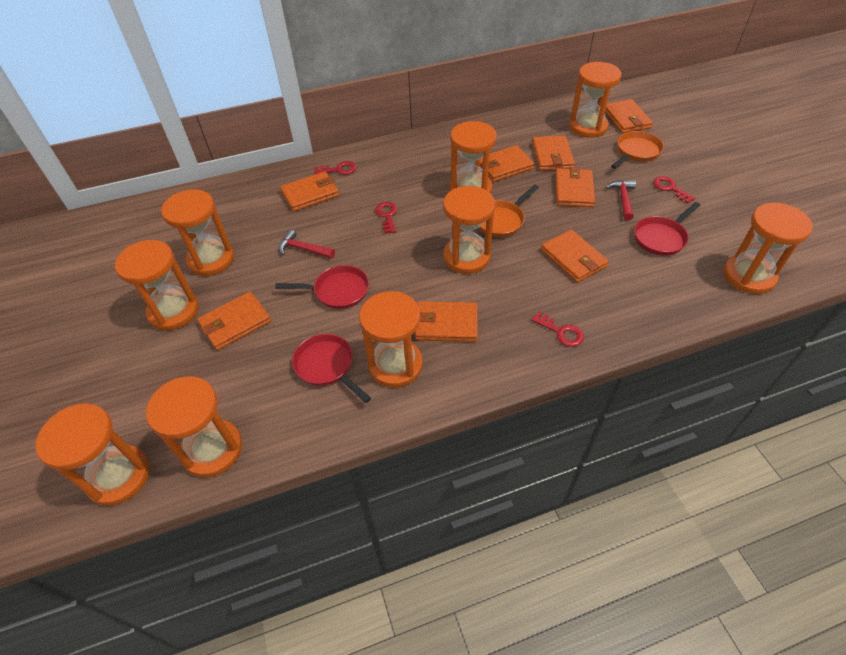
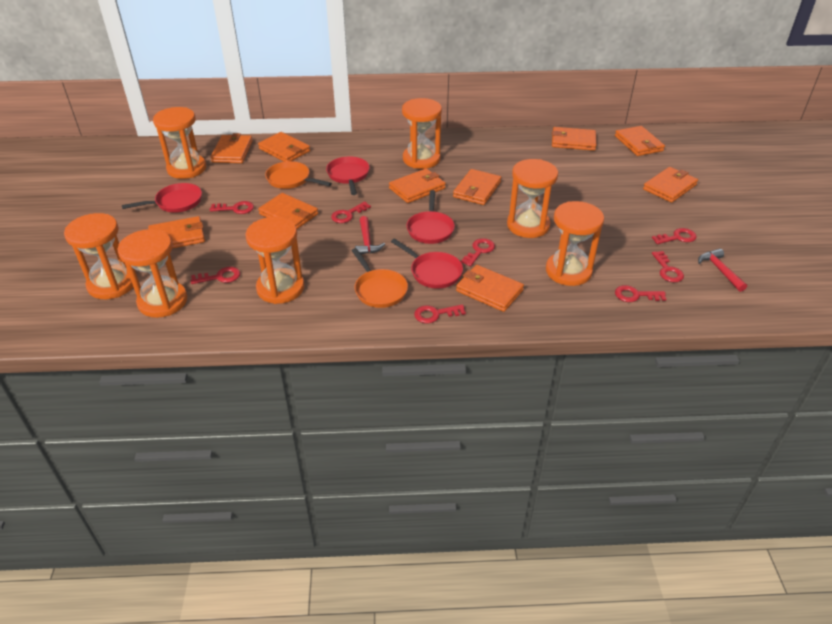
orange hourglass: 9 -> 7
orange wallet: 8 -> 10
red key: 4 -> 8
red pan: 3 -> 4

